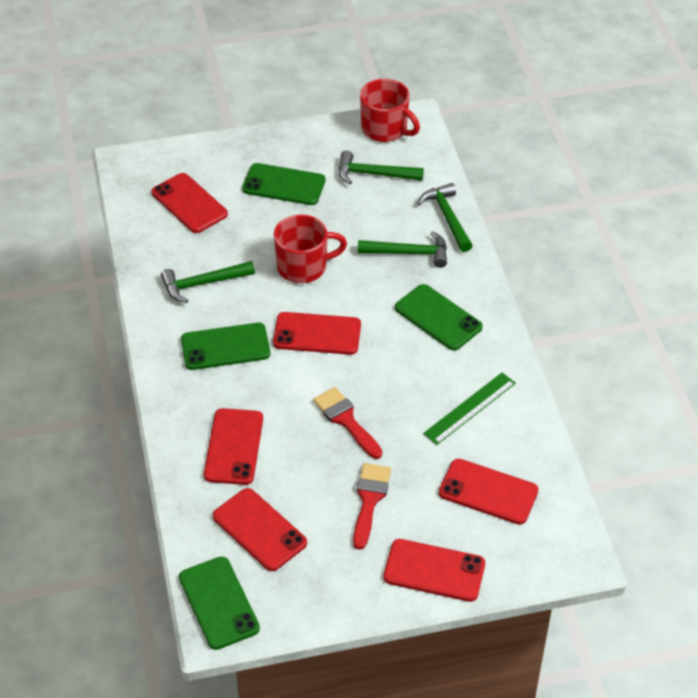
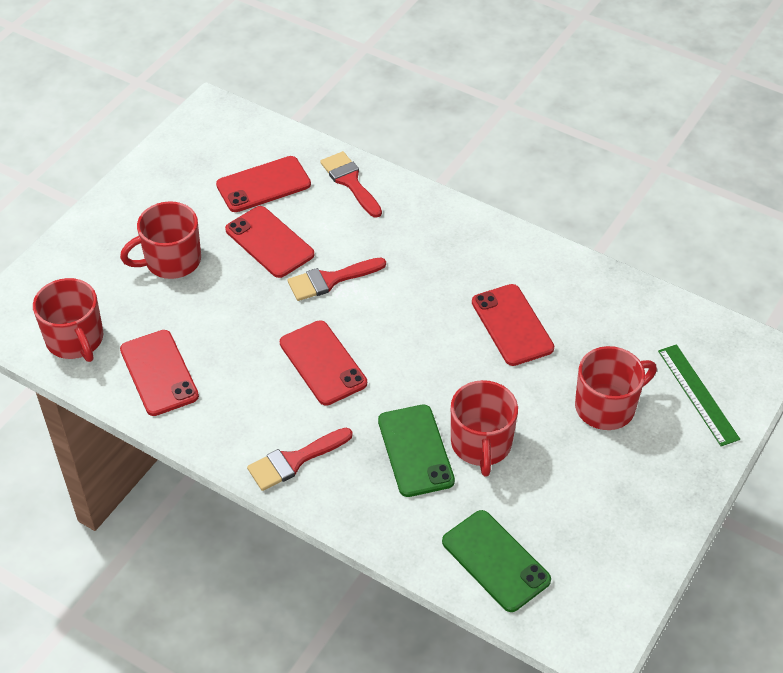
green hammer: 4 -> 0
green phone: 4 -> 2
red brush: 2 -> 3
red mug: 2 -> 4
red phone: 6 -> 5

